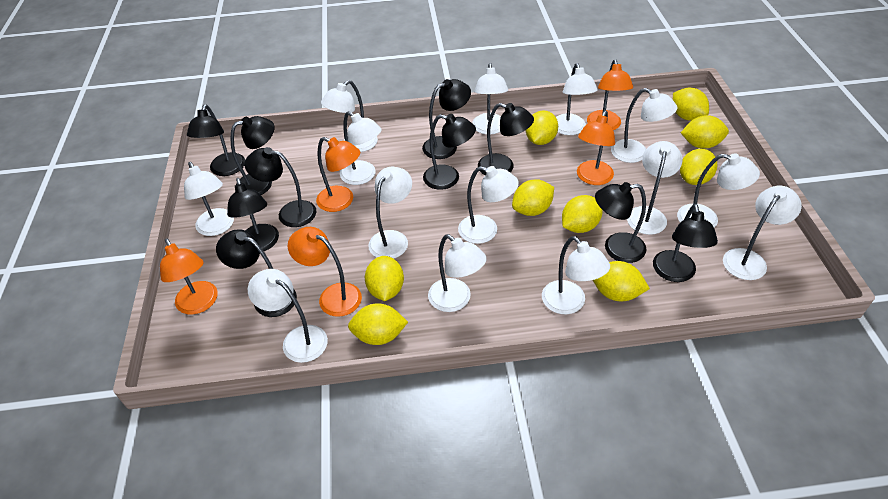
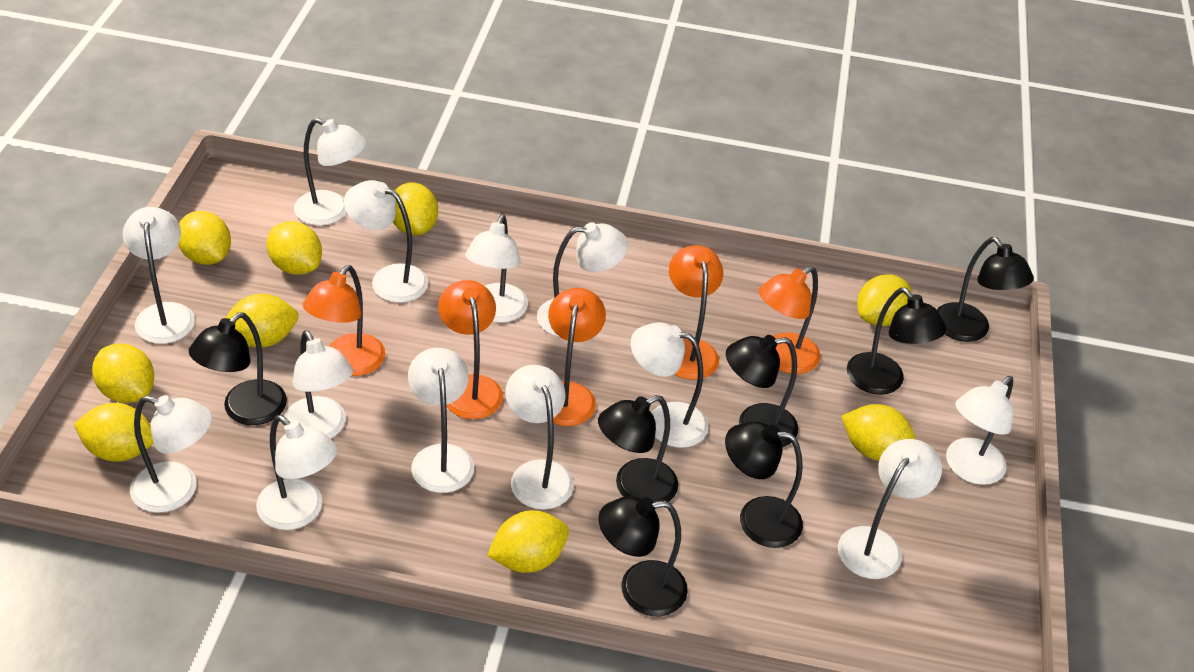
black lamp: 10 -> 7
white lamp: 14 -> 13

